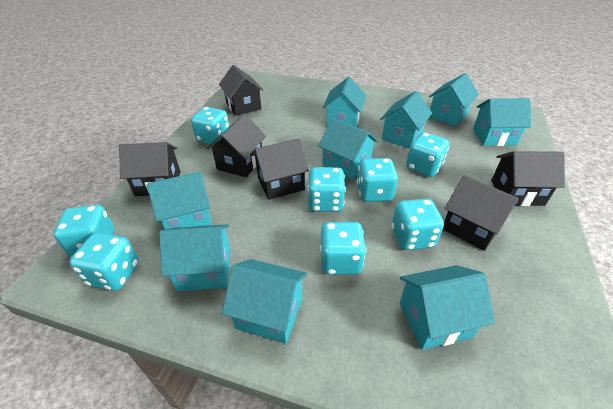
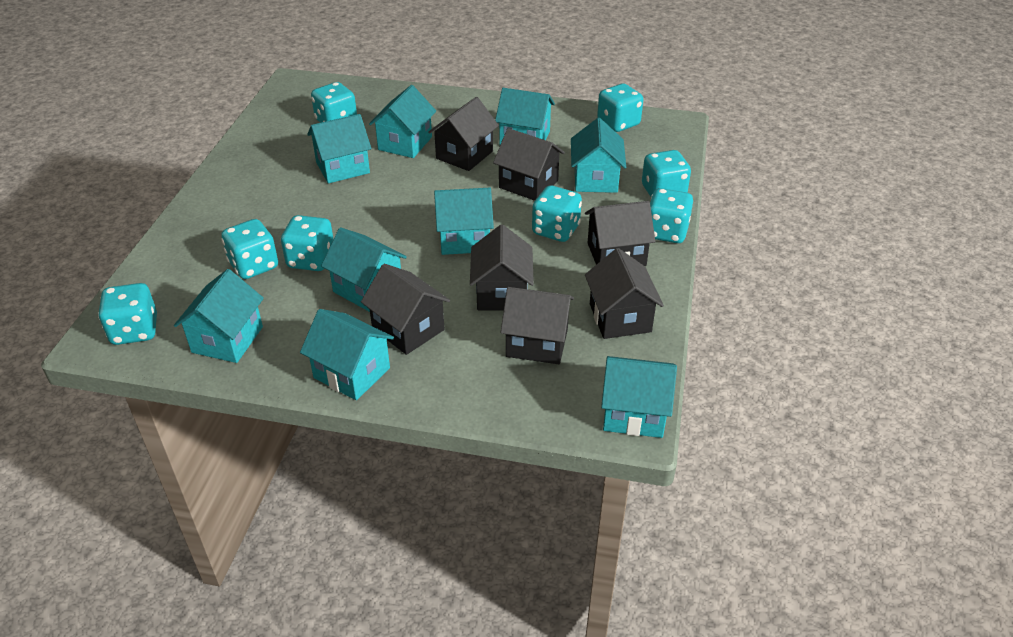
black house: 6 -> 7

